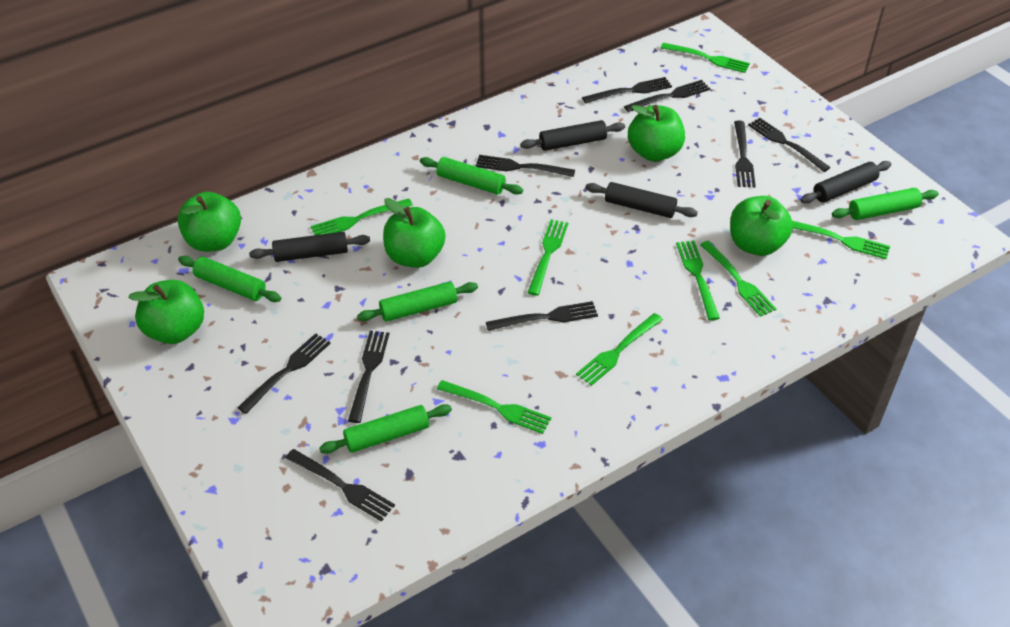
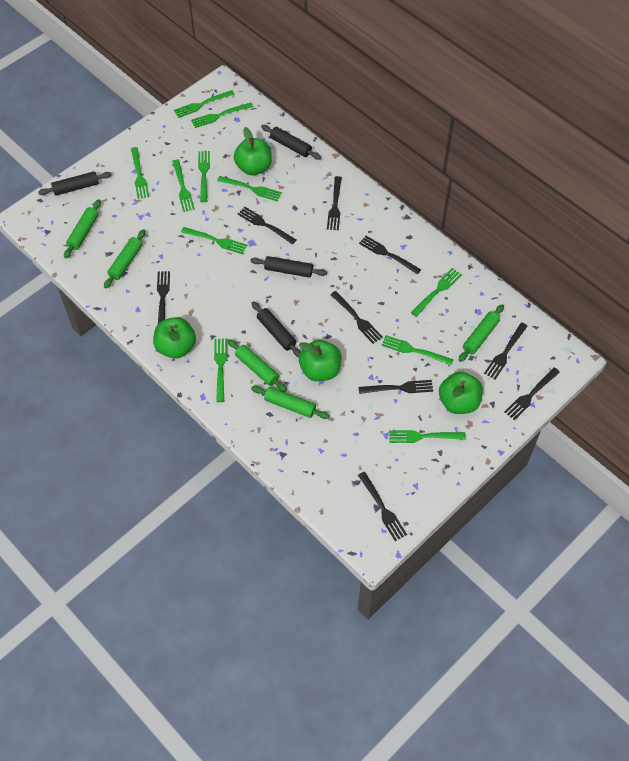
green apple: 5 -> 4
green fork: 8 -> 11

